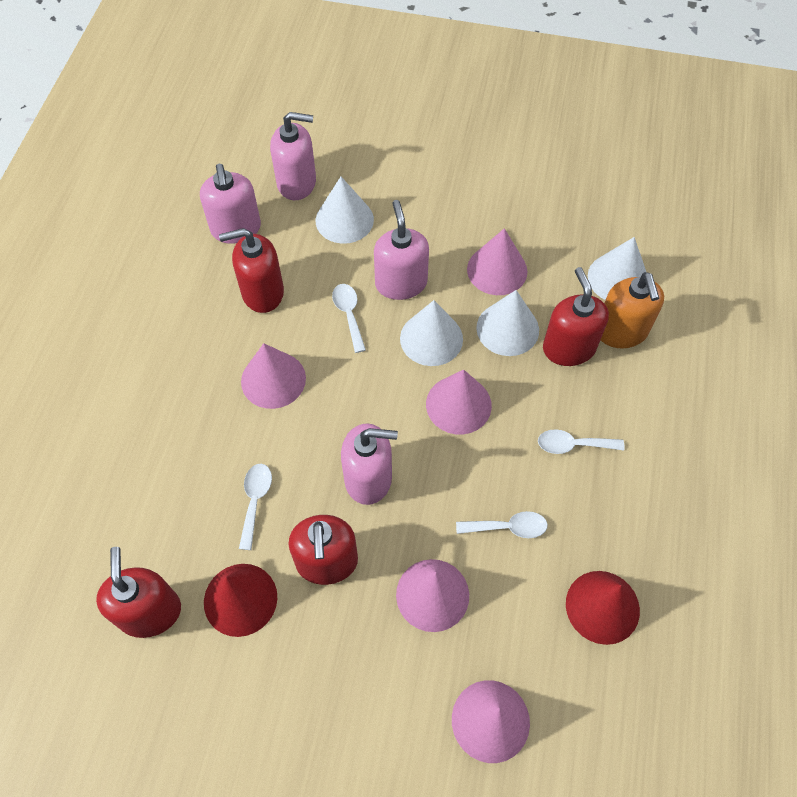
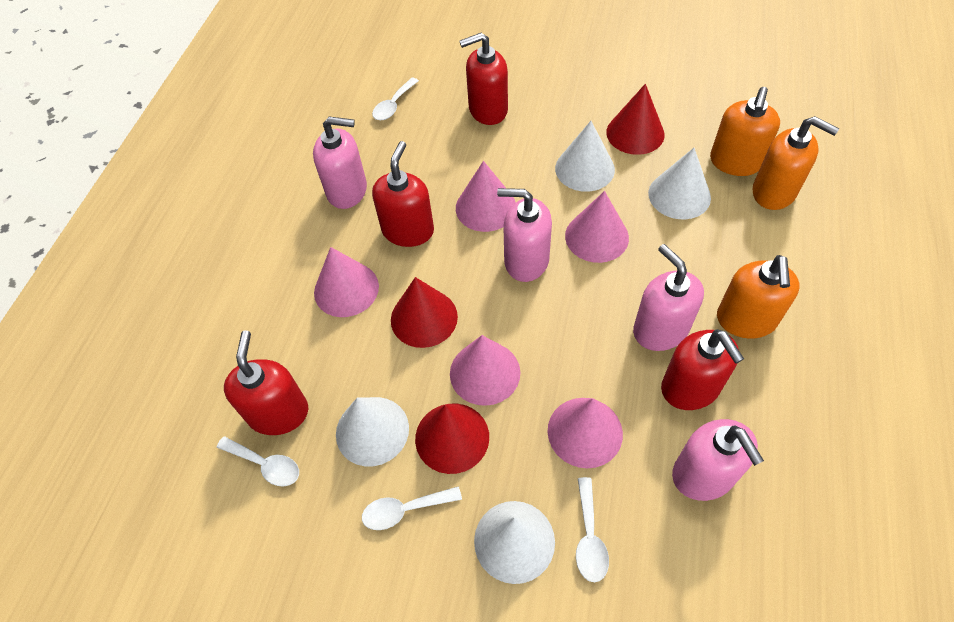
orange soap dispenser: 1 -> 3
red cone: 2 -> 3

